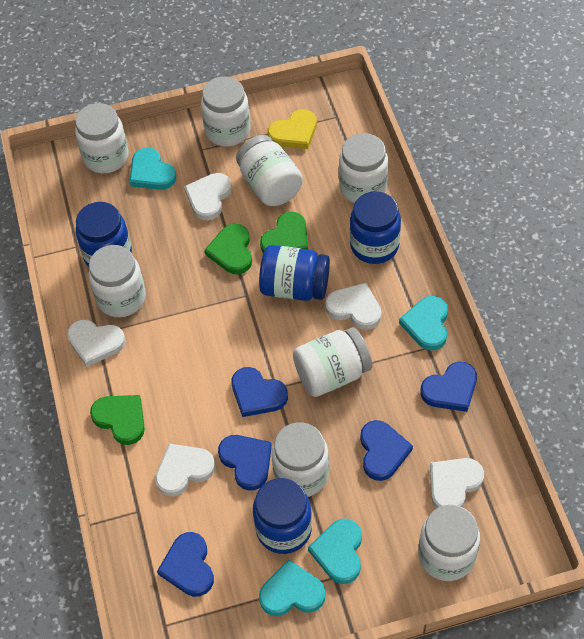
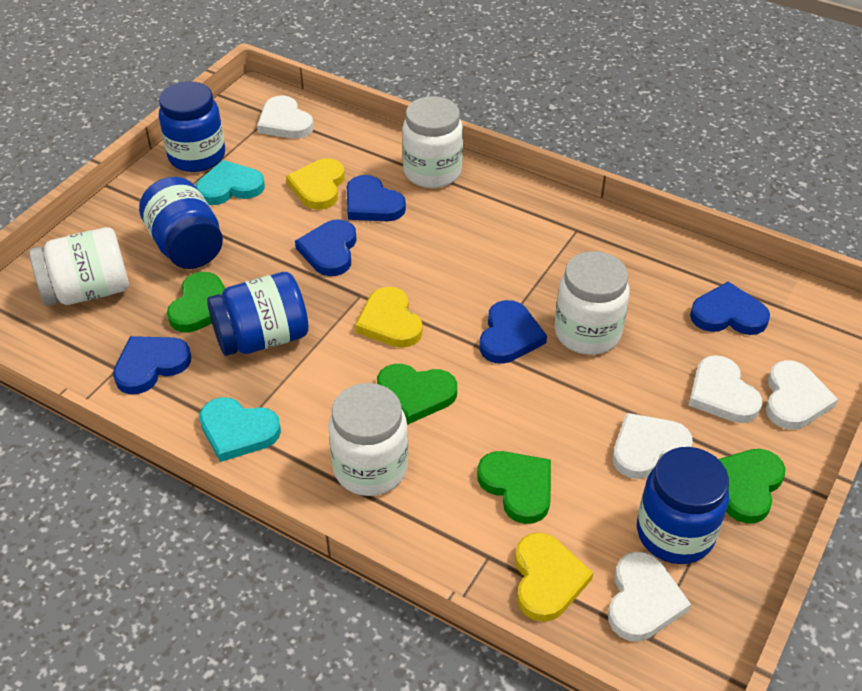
green heart: 3 -> 4
turquoise heart: 4 -> 2
white jar: 8 -> 4
yellow heart: 1 -> 3

